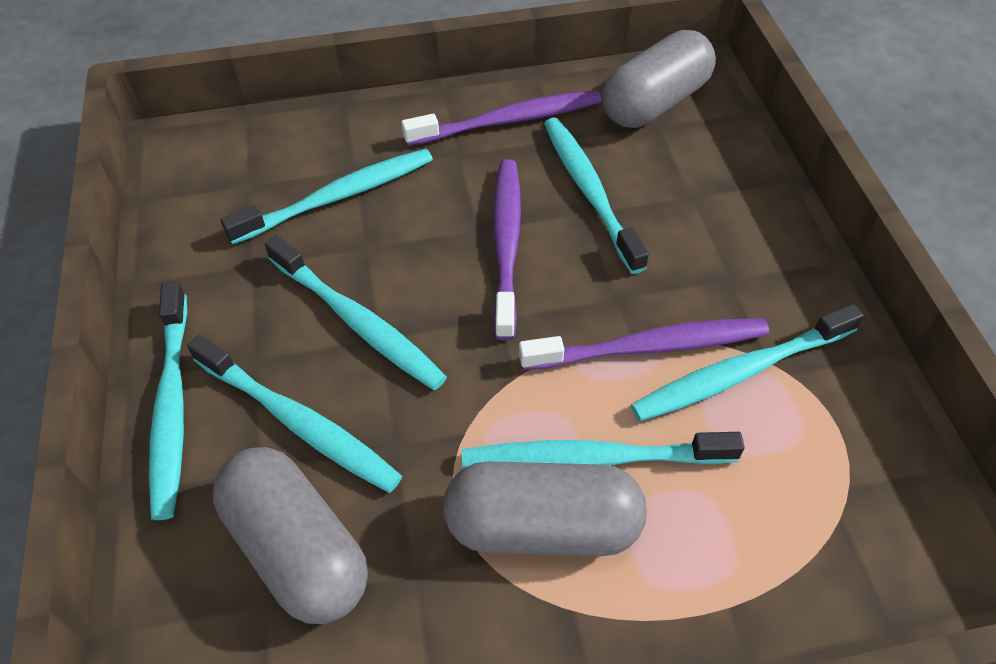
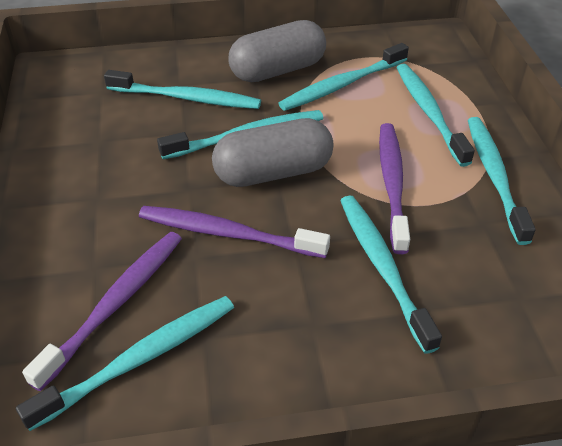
grey capsule: 3 -> 2

